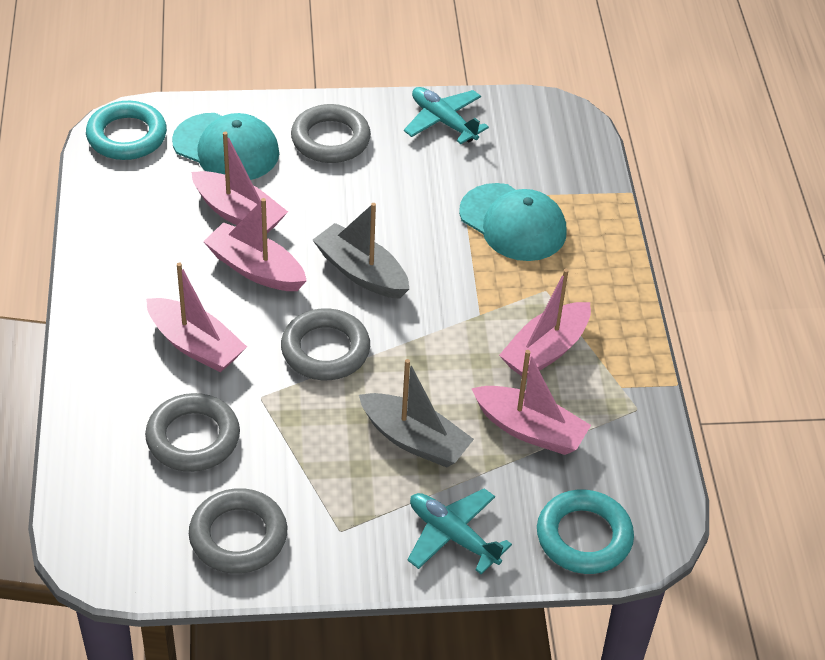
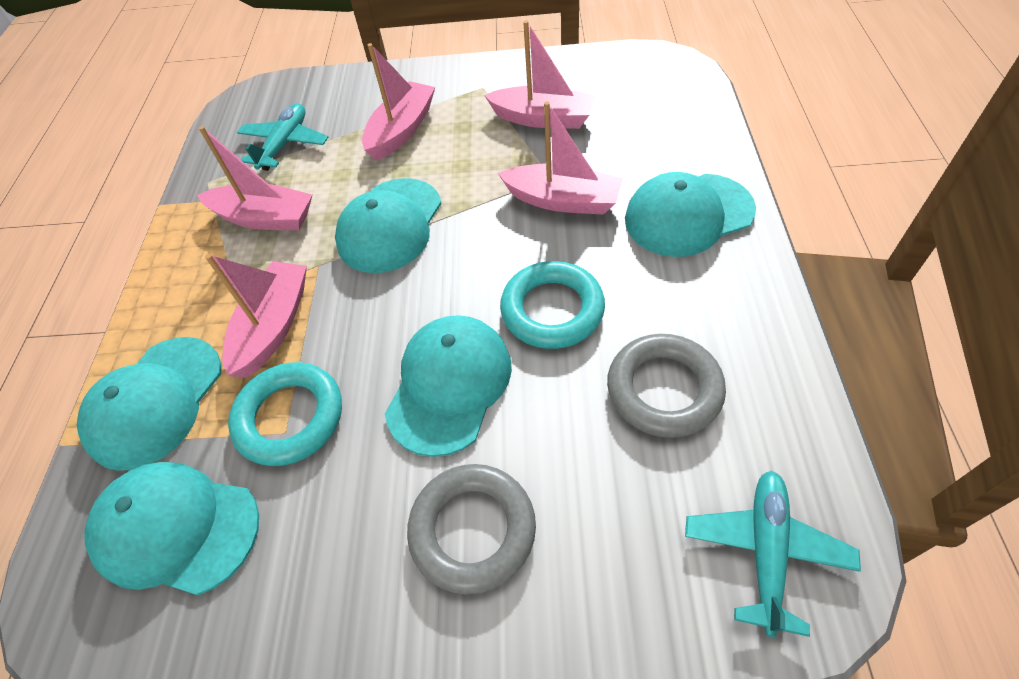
grey boat: 2 -> 0
grey ring: 4 -> 2
turquoise cap: 2 -> 5

